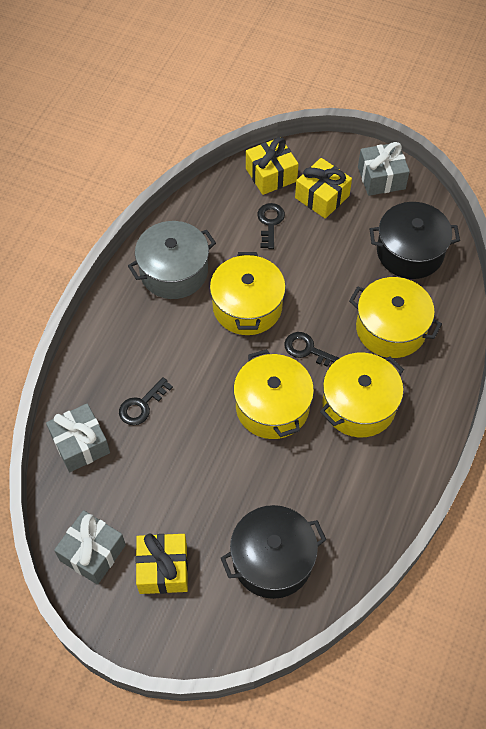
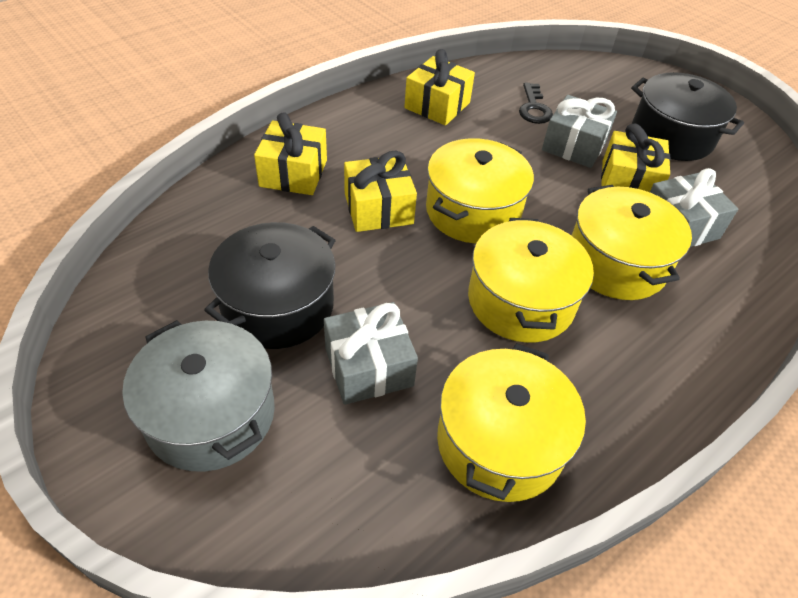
black key: 3 -> 1
yellow gift: 3 -> 4

